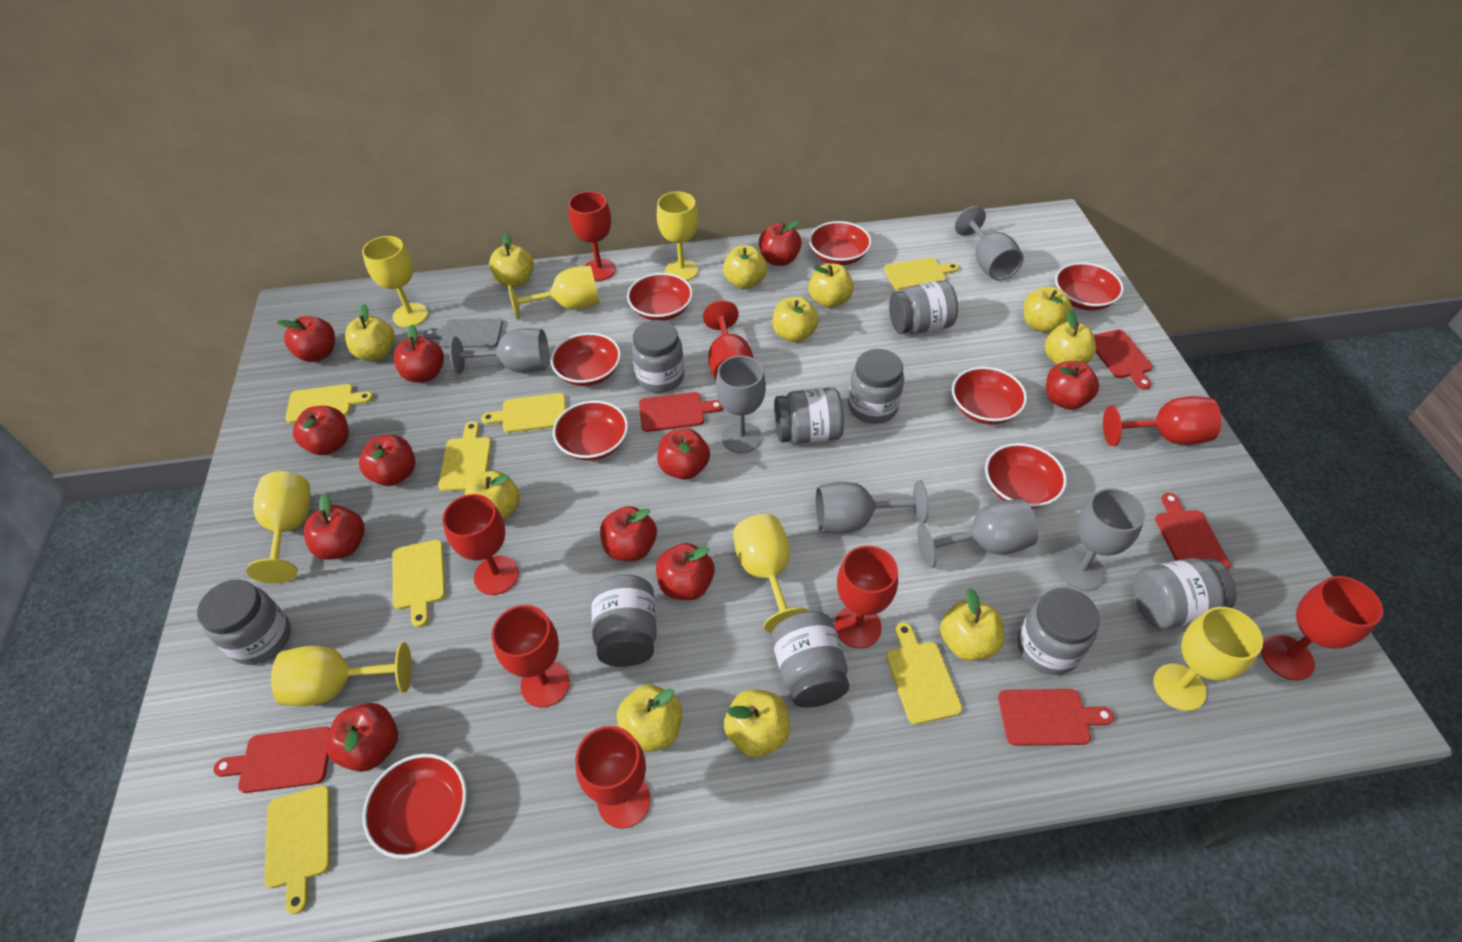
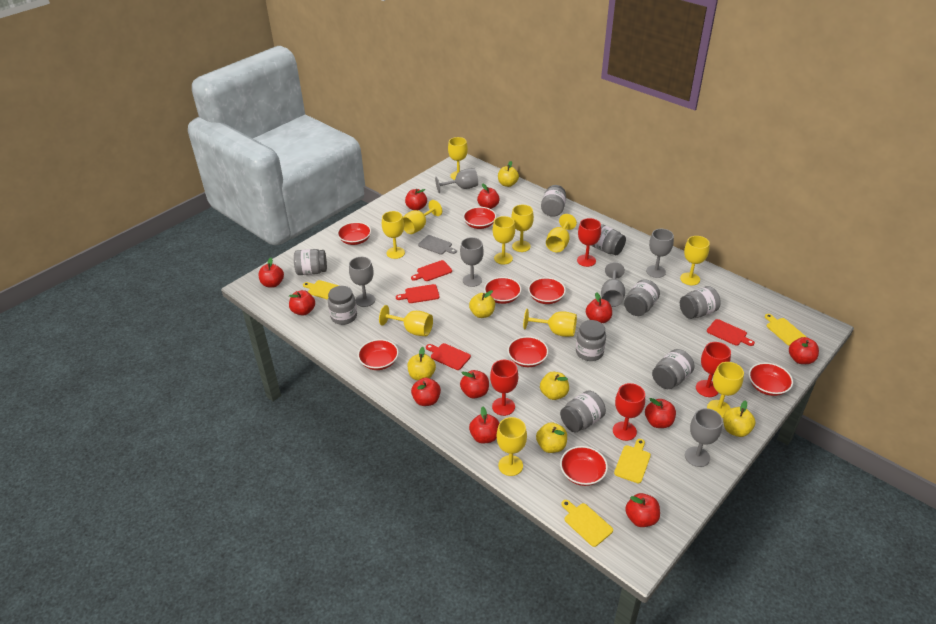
red cutting board: 5 -> 4
red goblet: 8 -> 4
yellow apple: 11 -> 6
yellow cutting board: 7 -> 4
yellow goblet: 7 -> 11

